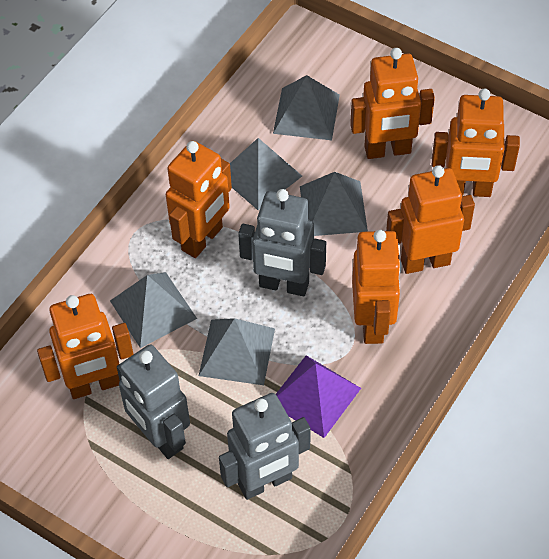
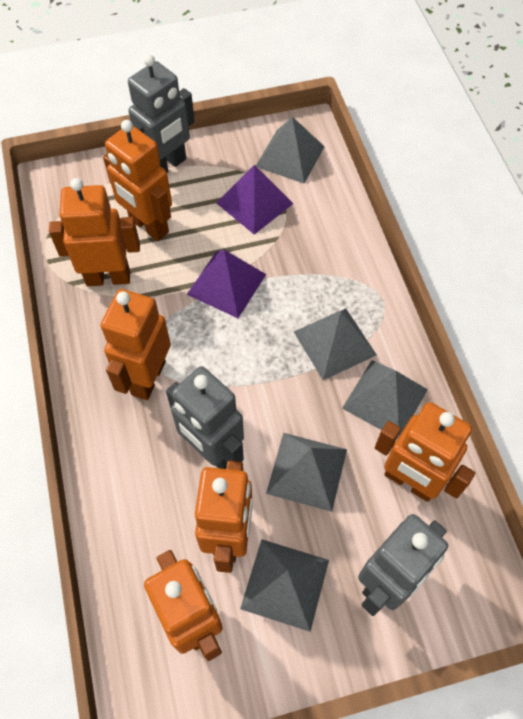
purple pyramid: 1 -> 2

